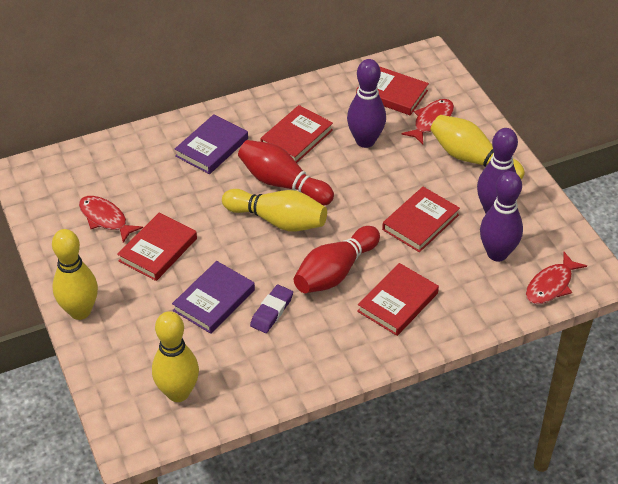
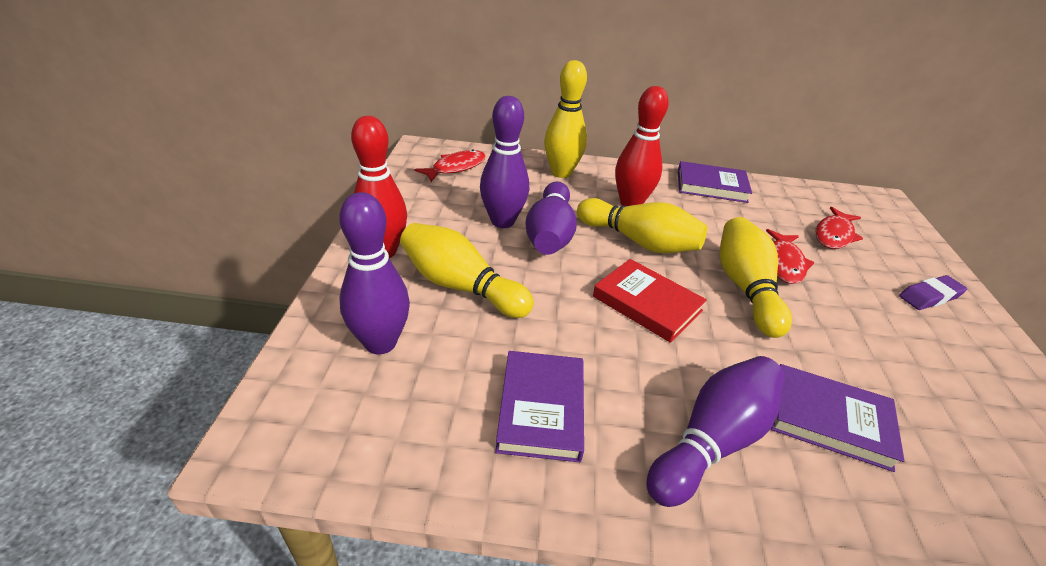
purple book: 2 -> 3
purple bowling pin: 3 -> 4
red book: 5 -> 1

